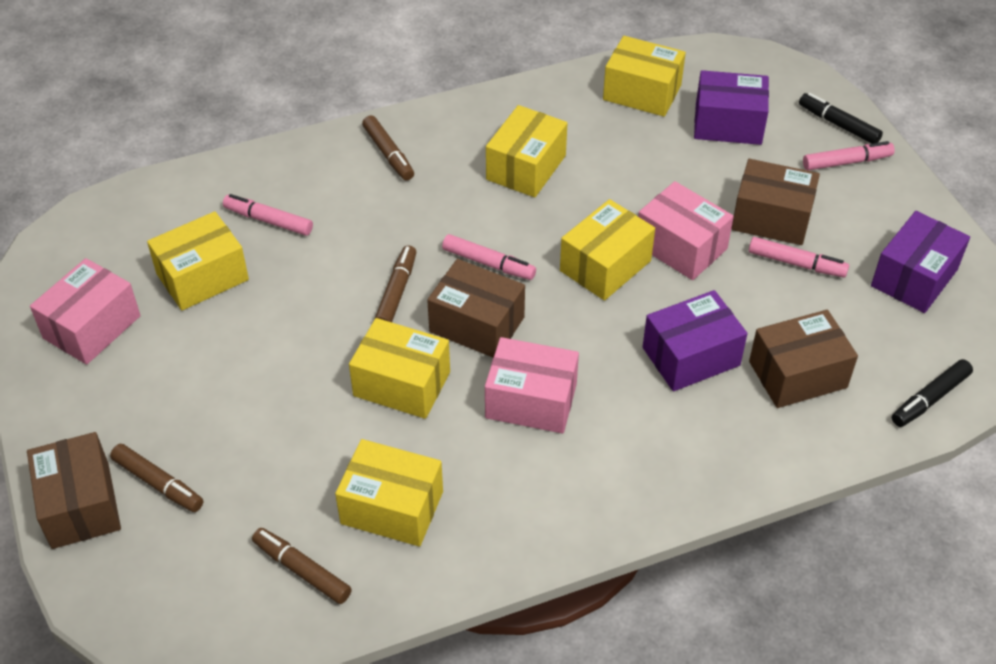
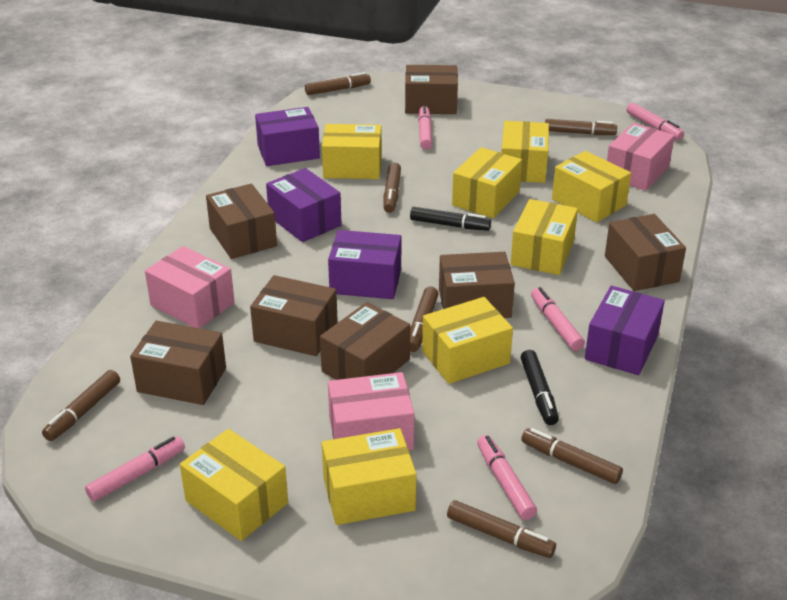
brown box: 4 -> 7
brown marker: 4 -> 7
pink marker: 4 -> 5
purple box: 3 -> 4
yellow box: 6 -> 8

